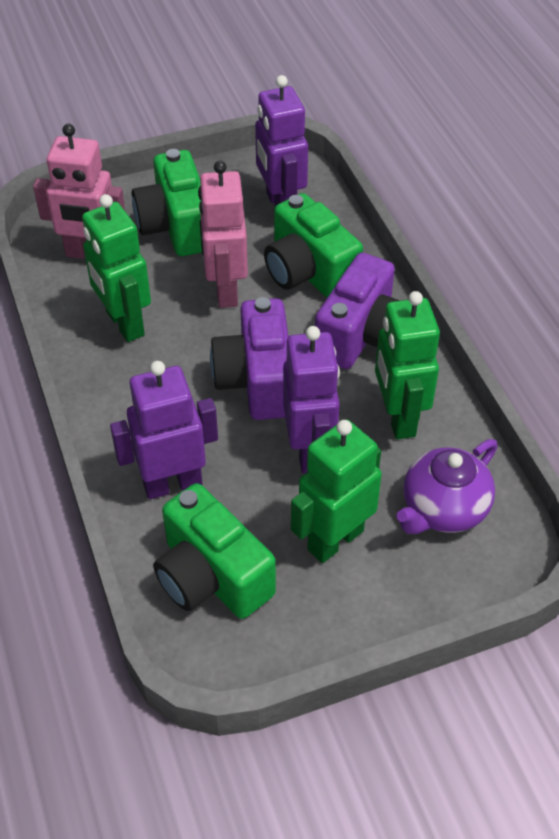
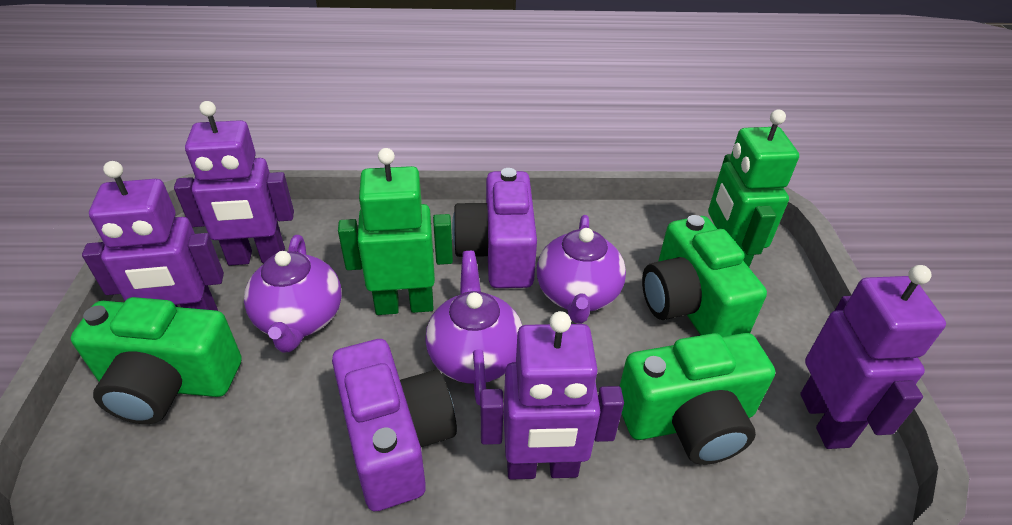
green robot: 3 -> 2
pink robot: 2 -> 0
purple robot: 3 -> 4
purple teapot: 1 -> 3

